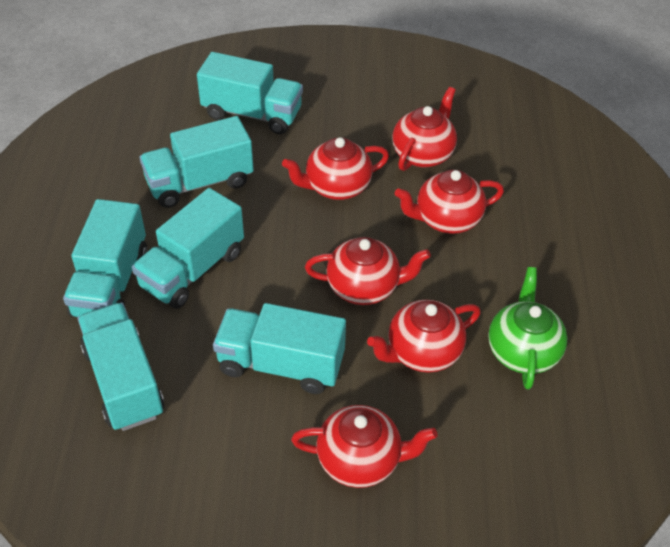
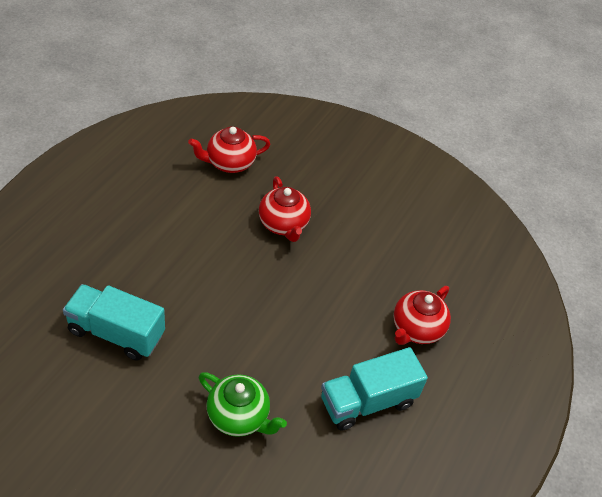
red teapot: 6 -> 3
turquoise truck: 6 -> 2

